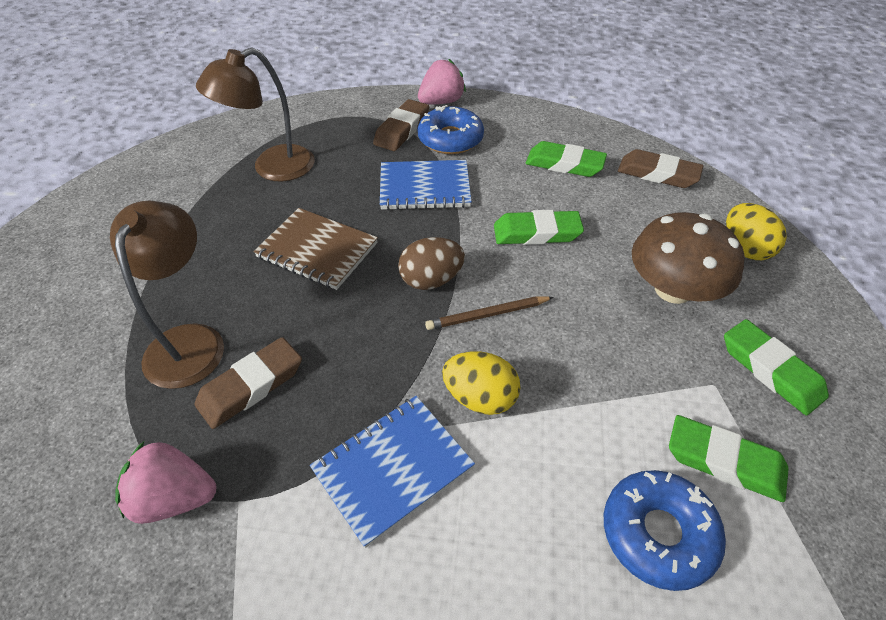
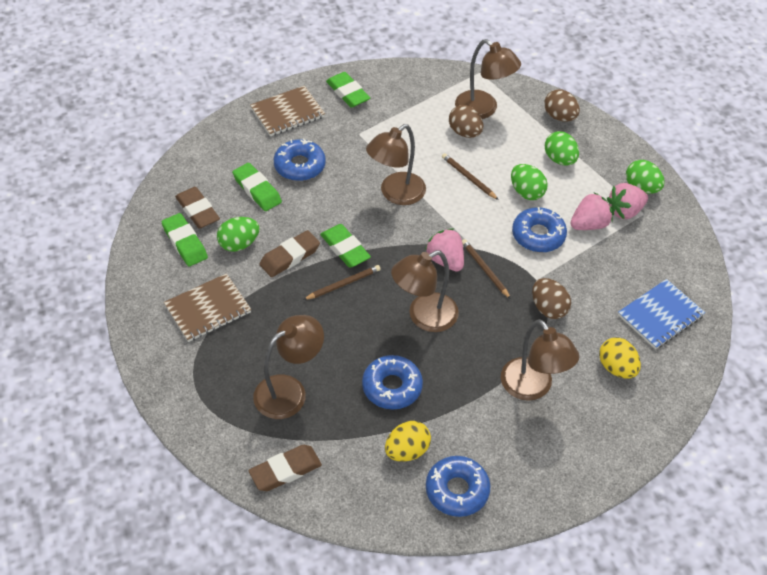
blue donut: 2 -> 4
blue notebook: 2 -> 1
brown egg: 1 -> 3
brown lamp: 2 -> 5
brown mushroom: 1 -> 0
brown notebook: 1 -> 2
brown pencil: 1 -> 3
green egg: 0 -> 4
pink strawberry: 2 -> 3

